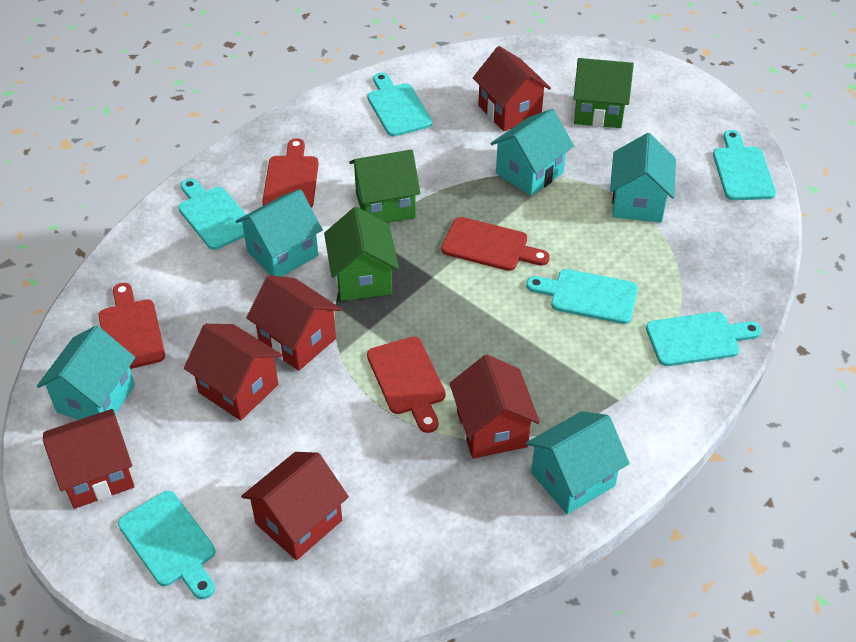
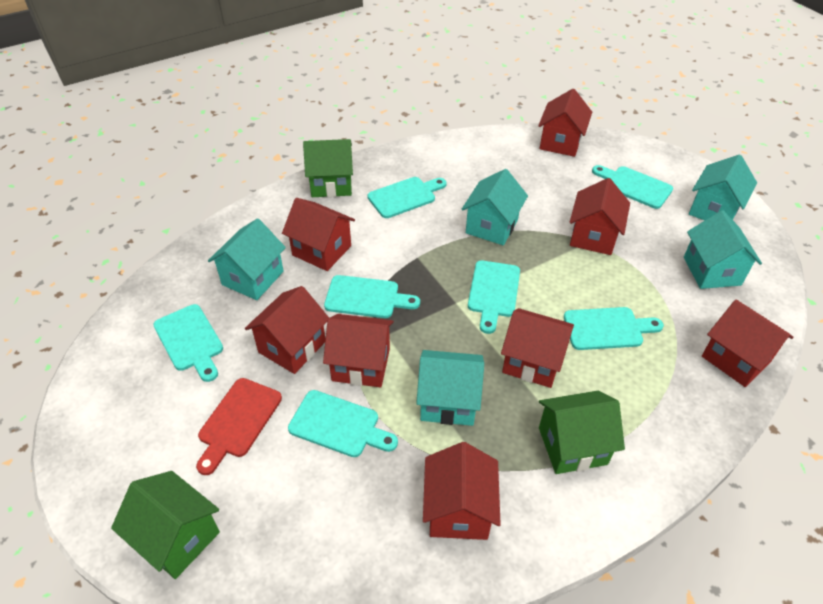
red cutting board: 4 -> 1
red house: 6 -> 8
turquoise cutting board: 6 -> 7

